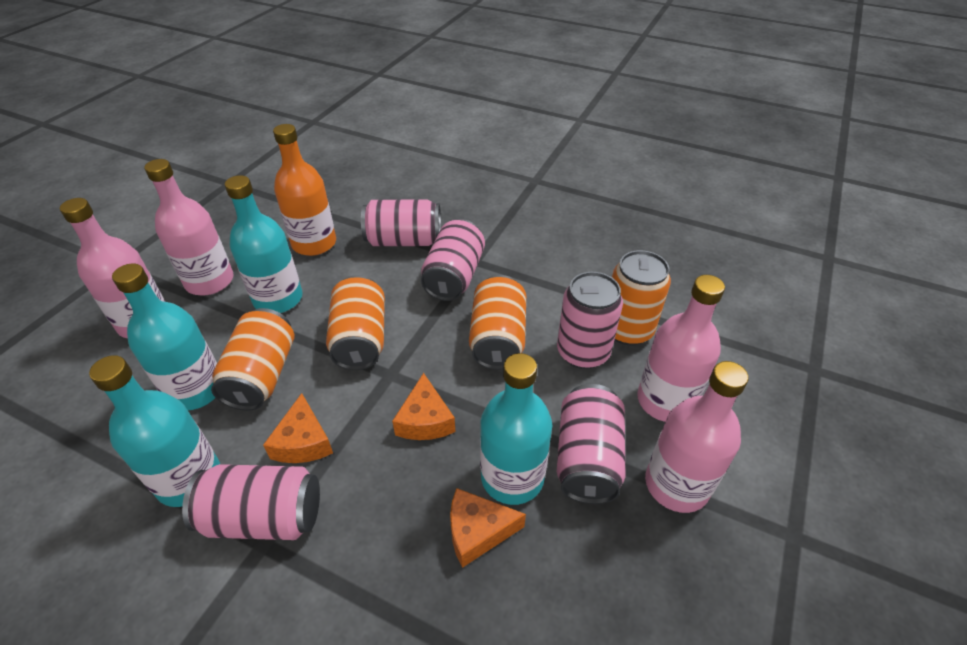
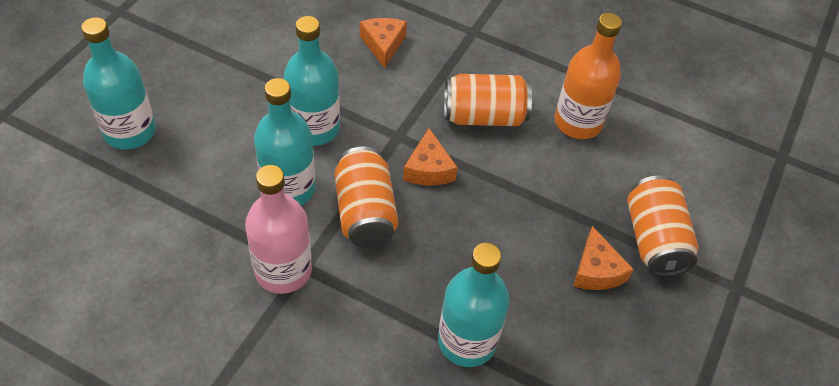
orange can: 4 -> 3
pink bottle: 4 -> 1
pink can: 5 -> 0

